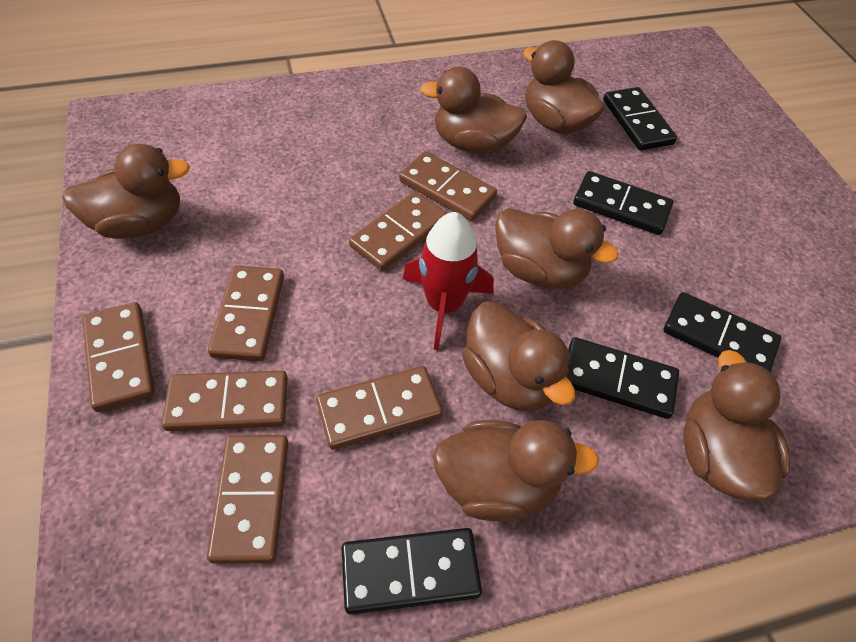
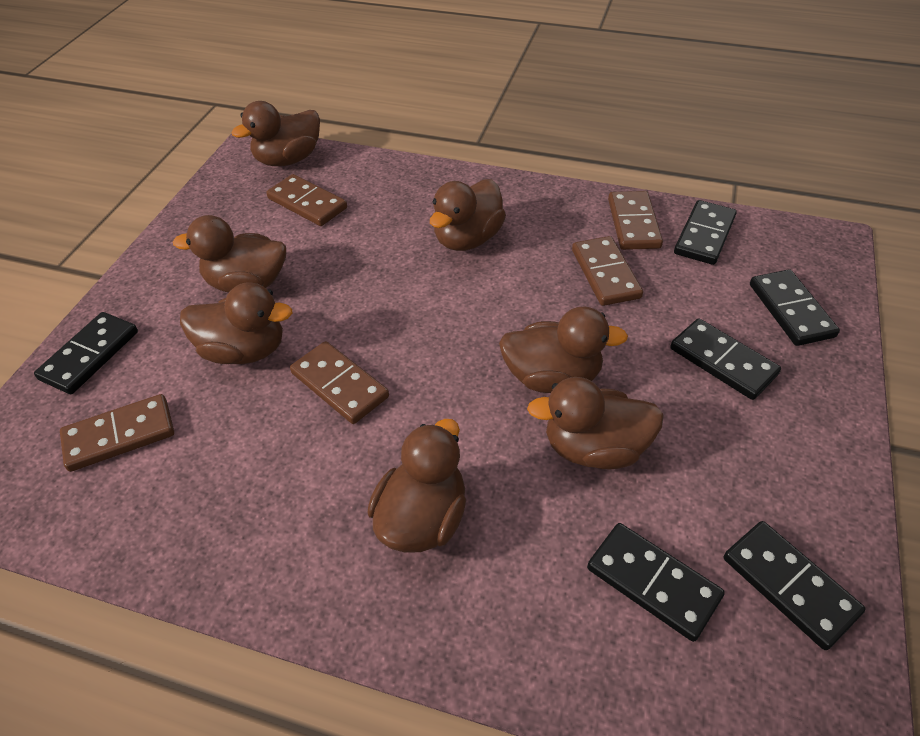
black domino: 5 -> 6
brown domino: 7 -> 5
red rocket: 1 -> 0

